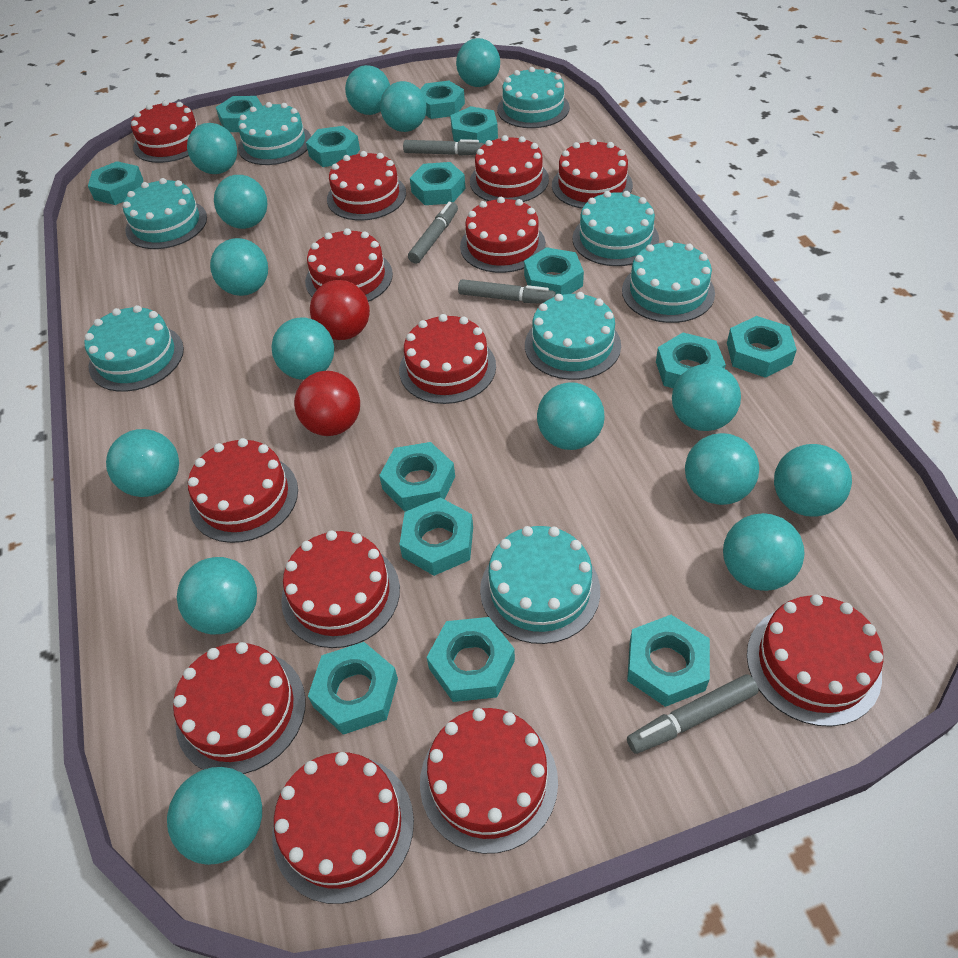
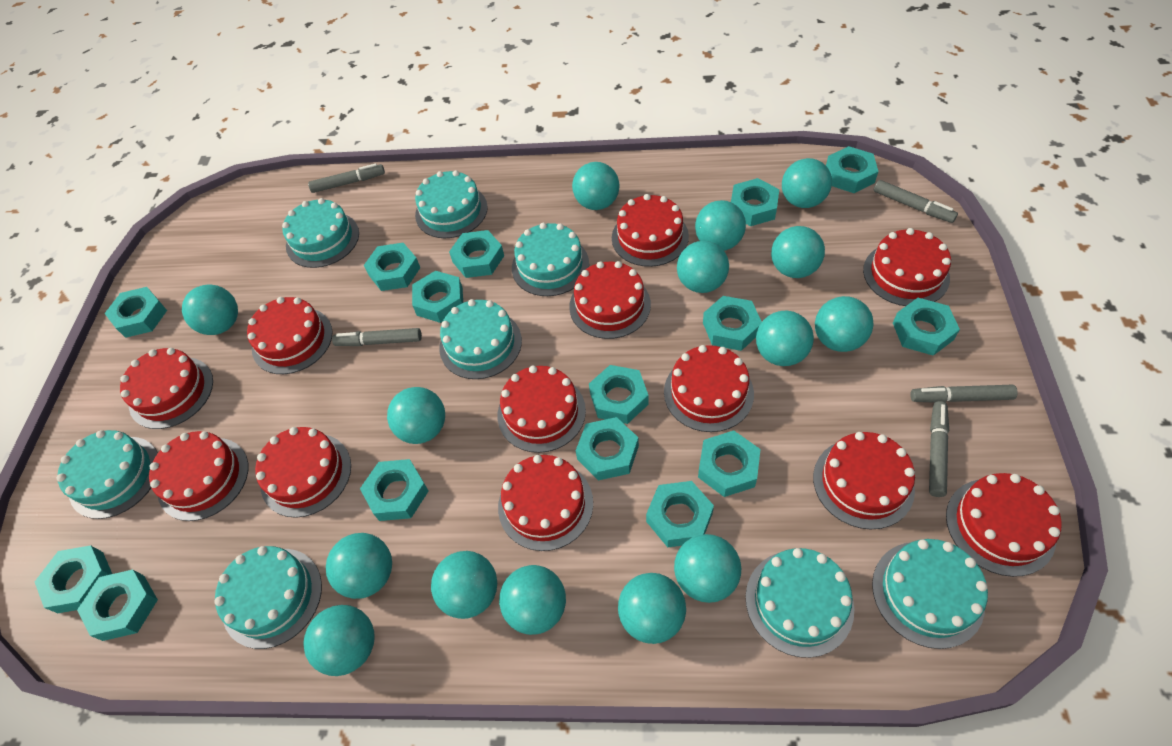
grey marker: 4 -> 5
red ball: 2 -> 0
red cake: 13 -> 12
turquoise nut: 14 -> 15

